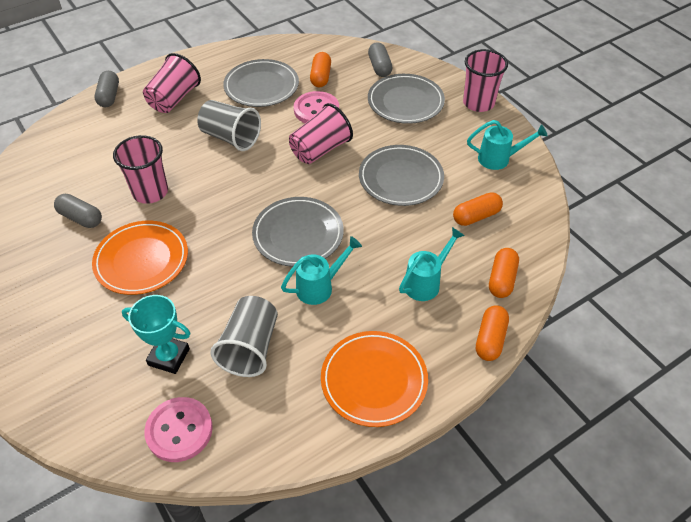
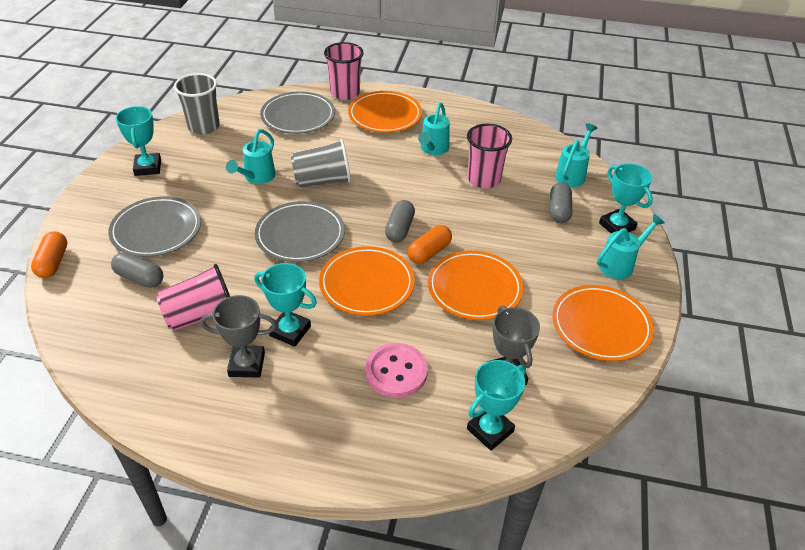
grey plate: 4 -> 3
grey trophy: 0 -> 2
orange capsule: 4 -> 2
orange plate: 2 -> 4
pink button: 2 -> 1
pink cup: 4 -> 3
turquoise trophy: 1 -> 4
turquoise watering can: 3 -> 4

